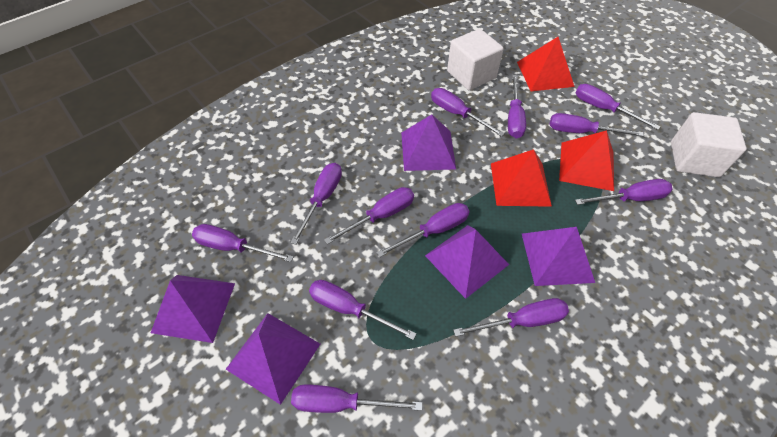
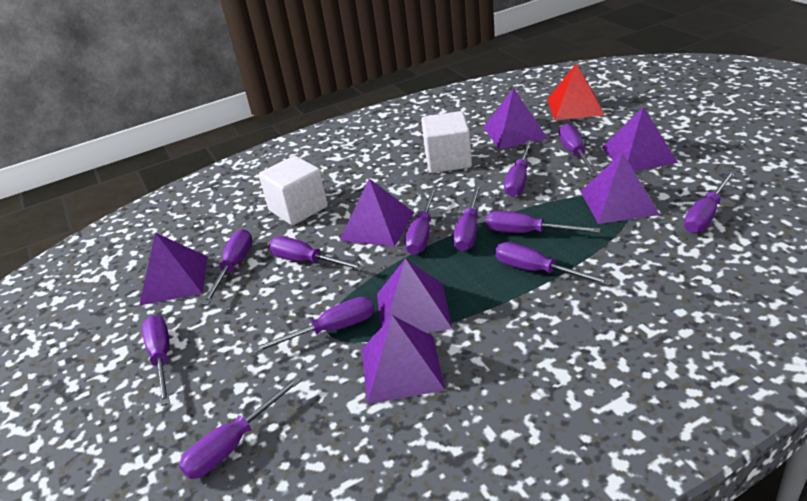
purple pyramid: 5 -> 7
red pyramid: 3 -> 1

